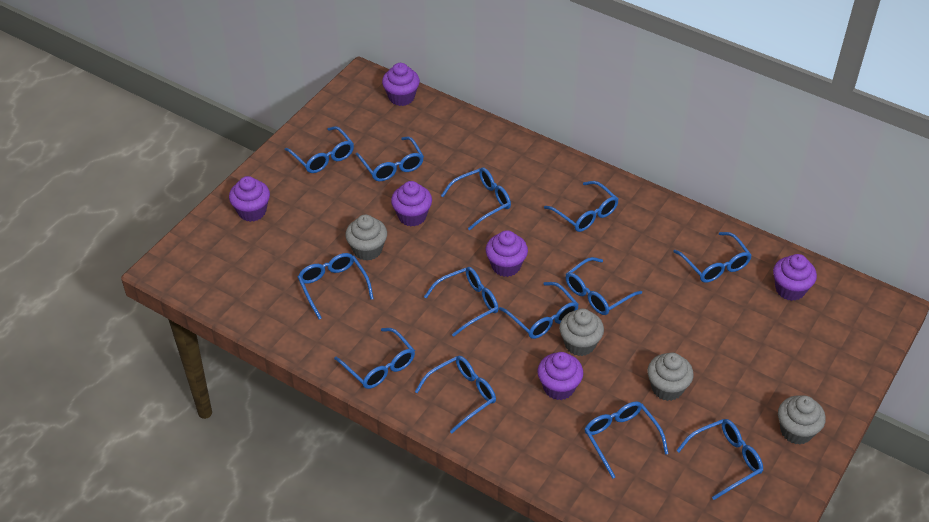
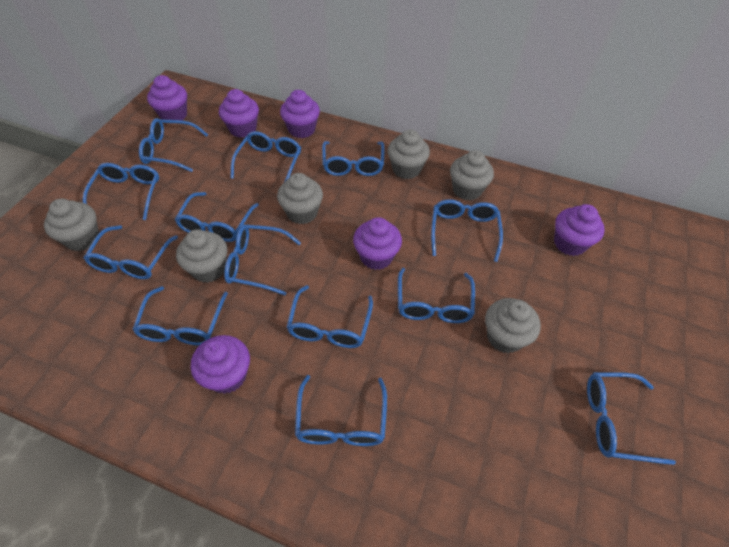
grey cupcake: 4 -> 6

